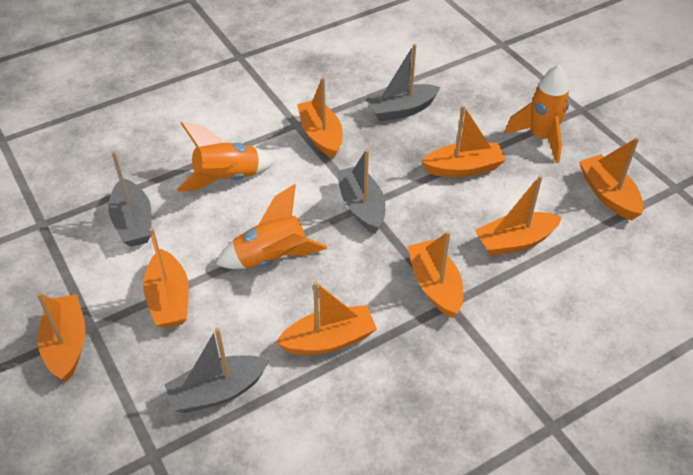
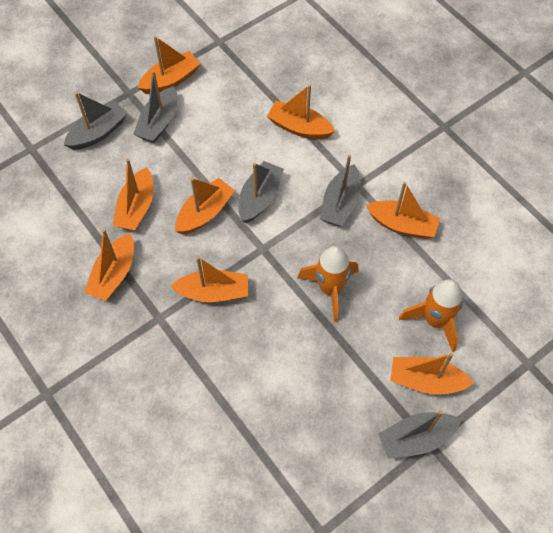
grey boat: 4 -> 5
orange rocket: 3 -> 2

